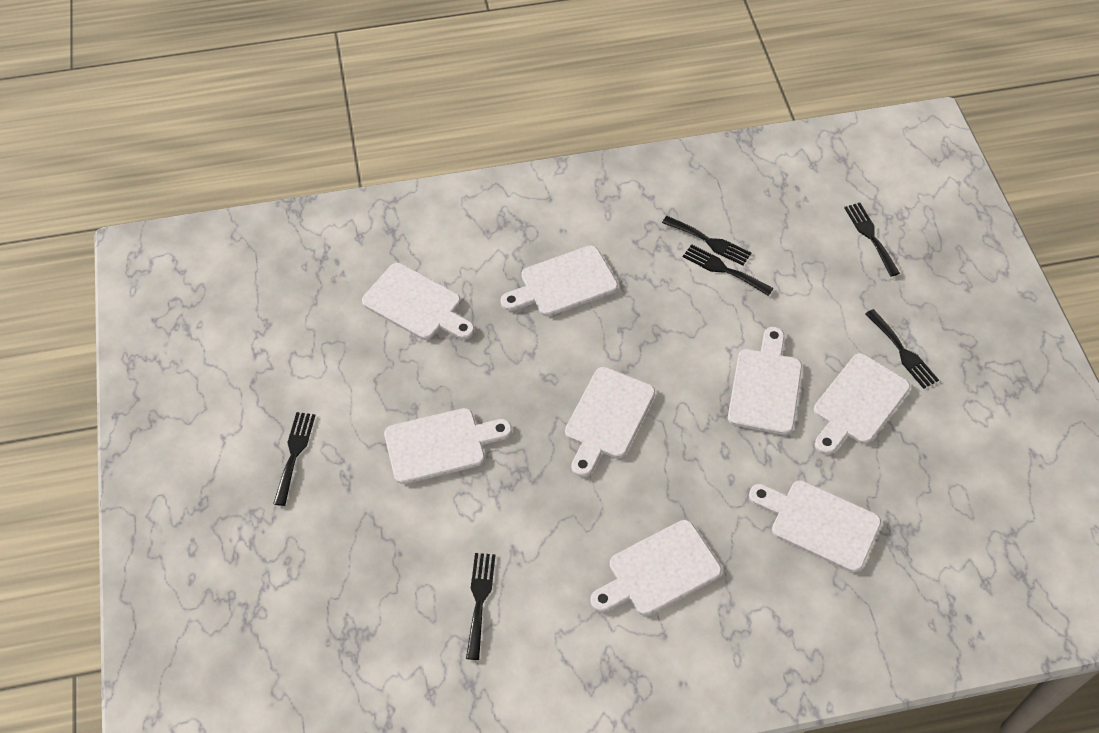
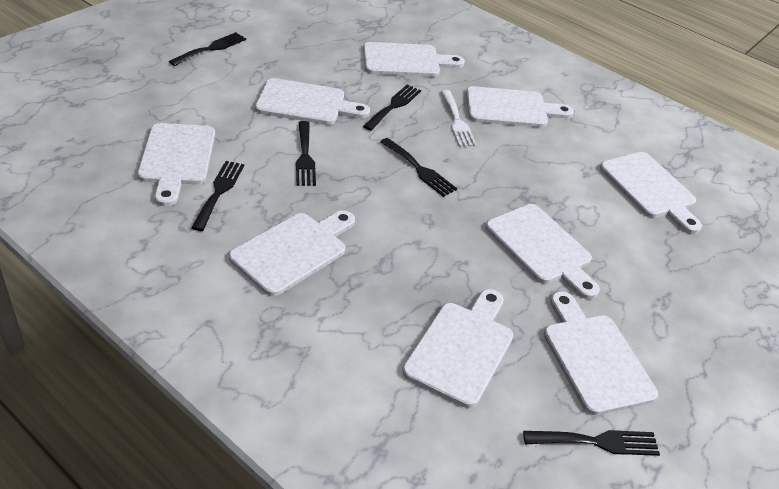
white cutting board: 8 -> 9
white fork: 0 -> 1

